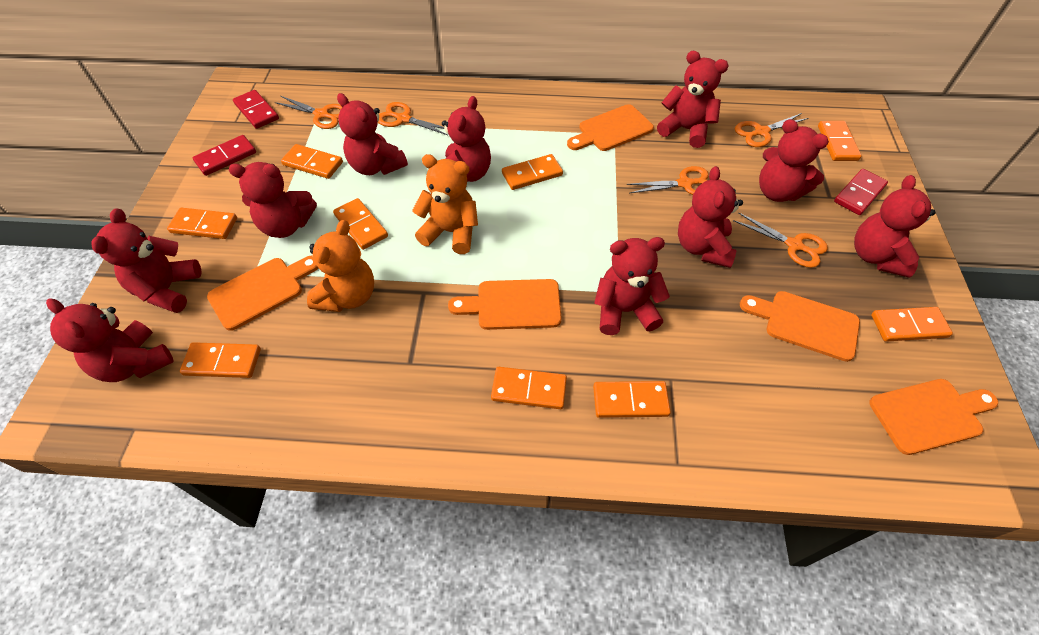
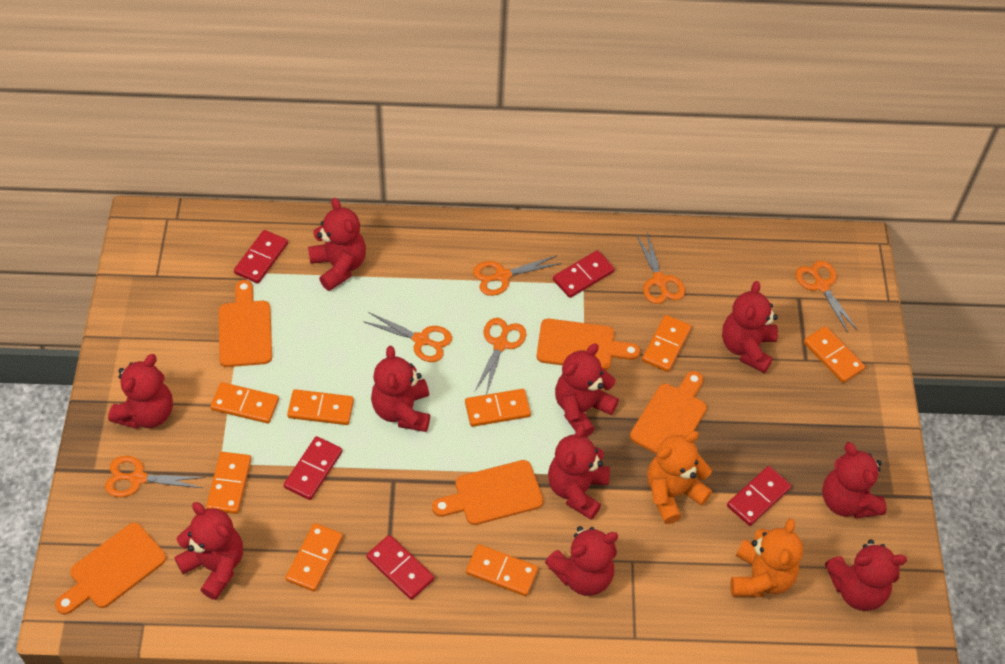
orange domino: 9 -> 8
orange scissors: 5 -> 6
red domino: 3 -> 5

